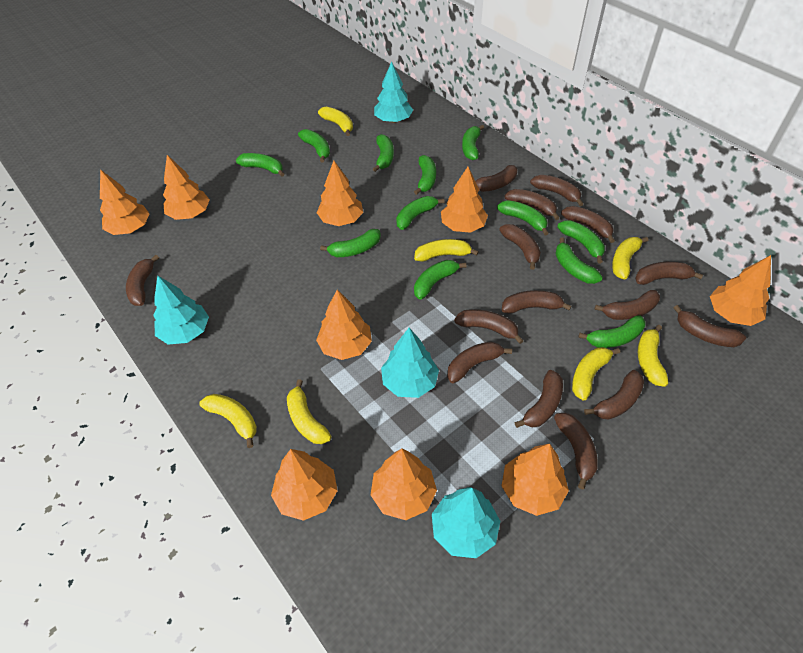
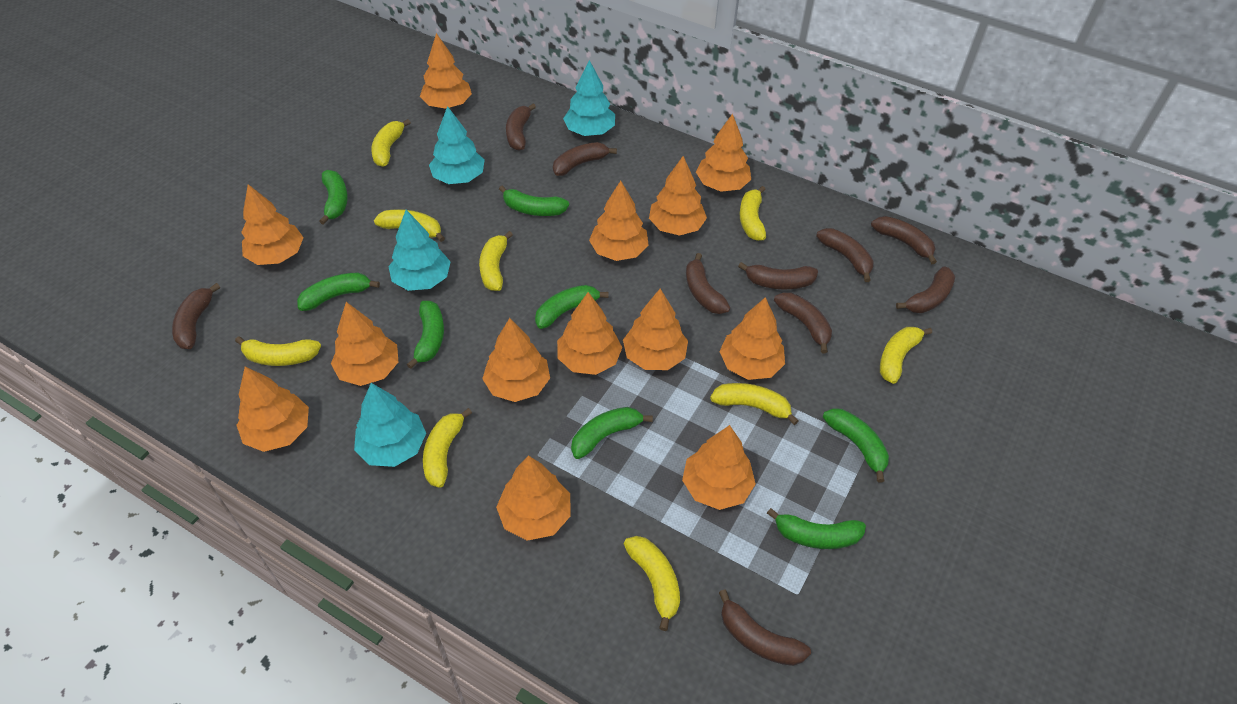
brown banana: 15 -> 10
green banana: 12 -> 8
orange tree: 9 -> 13
yellow banana: 7 -> 9

